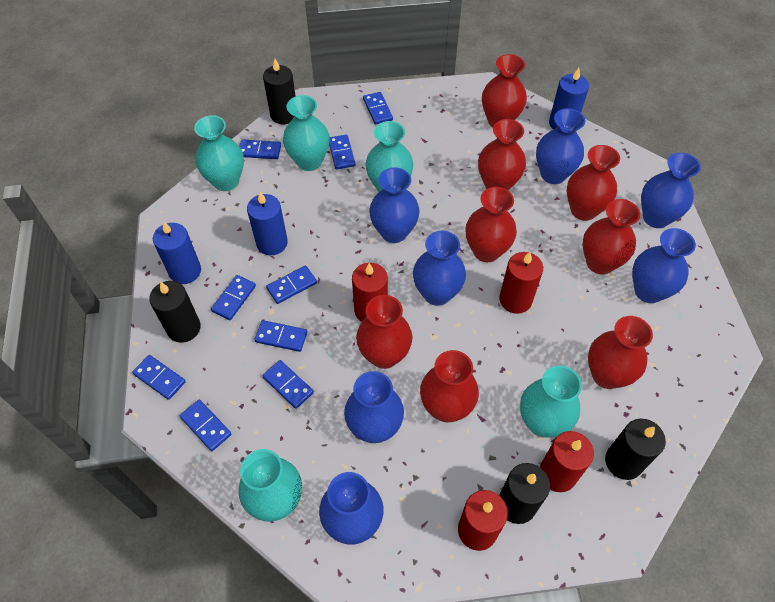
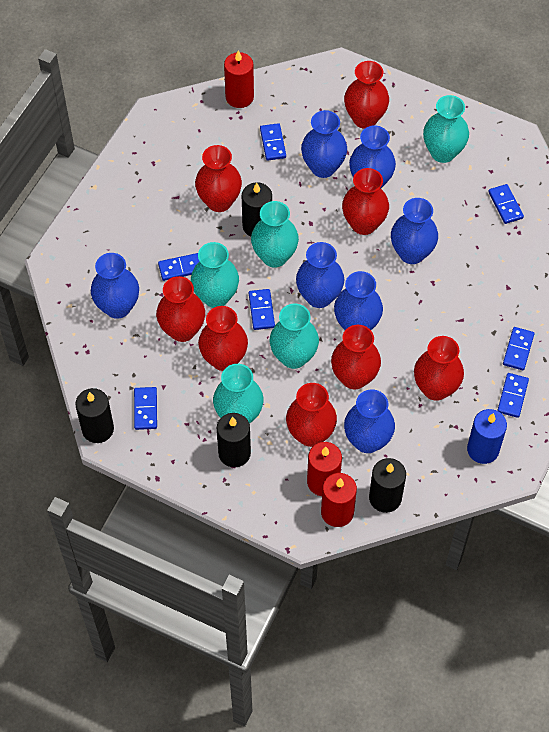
blue candle: 3 -> 1
blue domino: 9 -> 7
red candle: 4 -> 3

